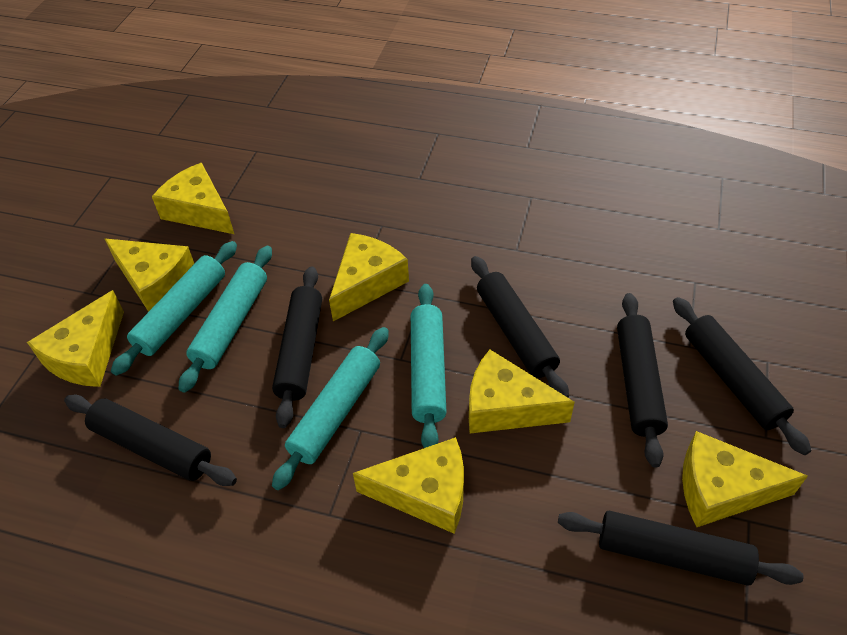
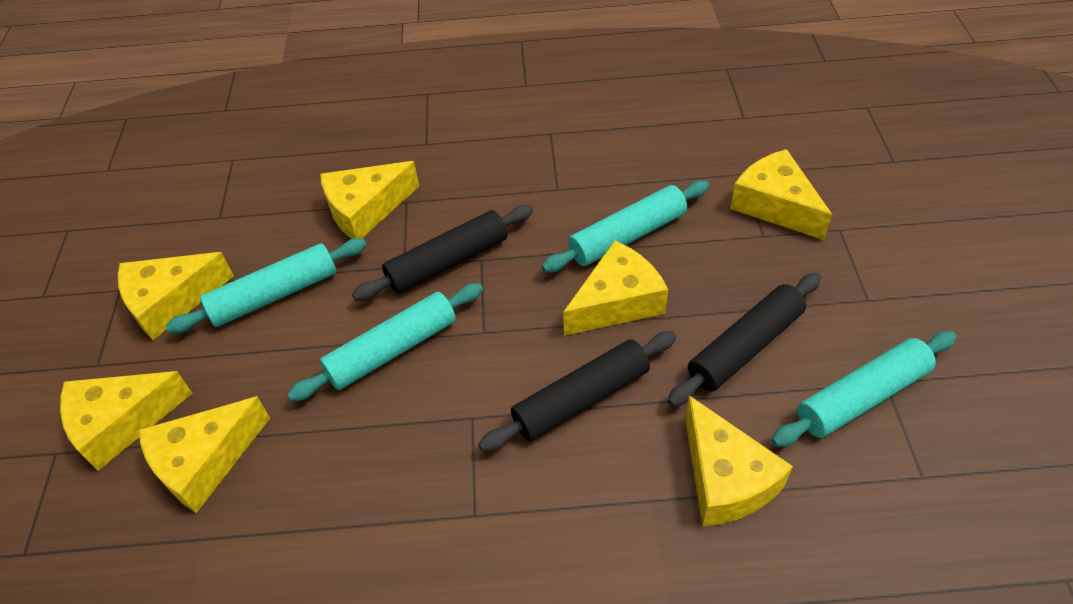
black rolling pin: 6 -> 3

